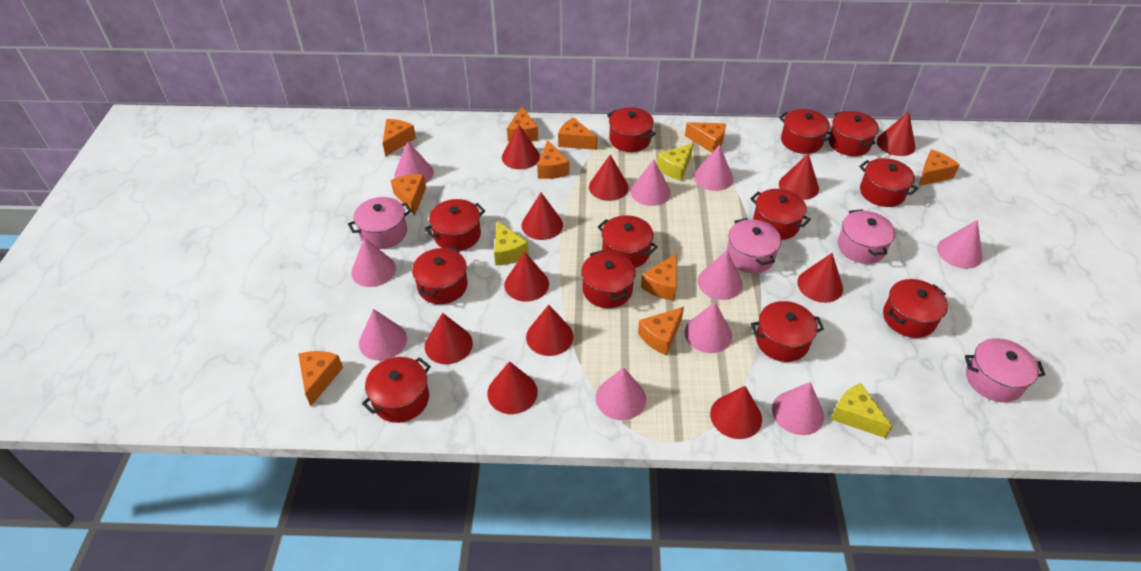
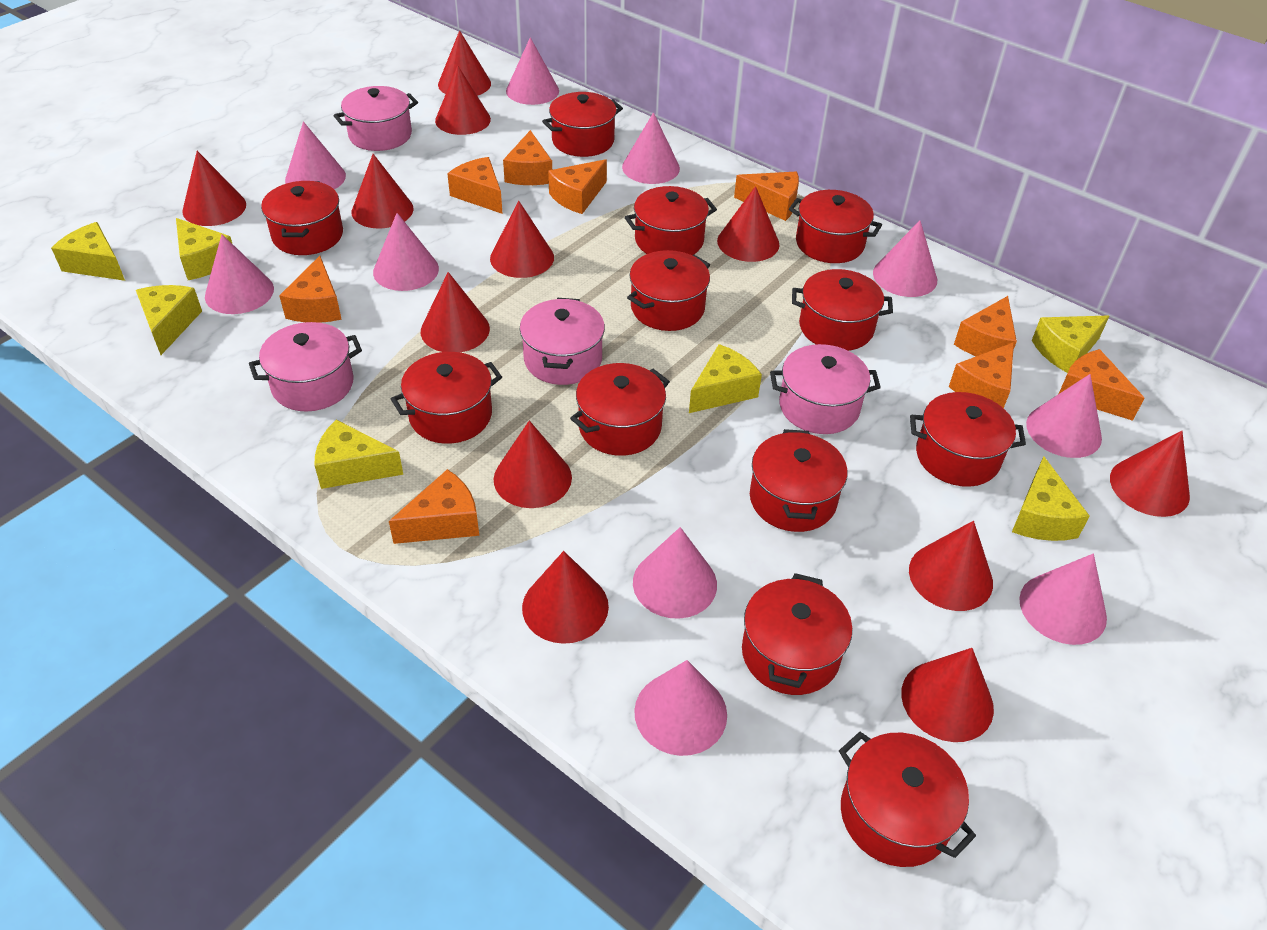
orange cheese: 10 -> 9
red cone: 11 -> 12
yellow cheese: 3 -> 7

